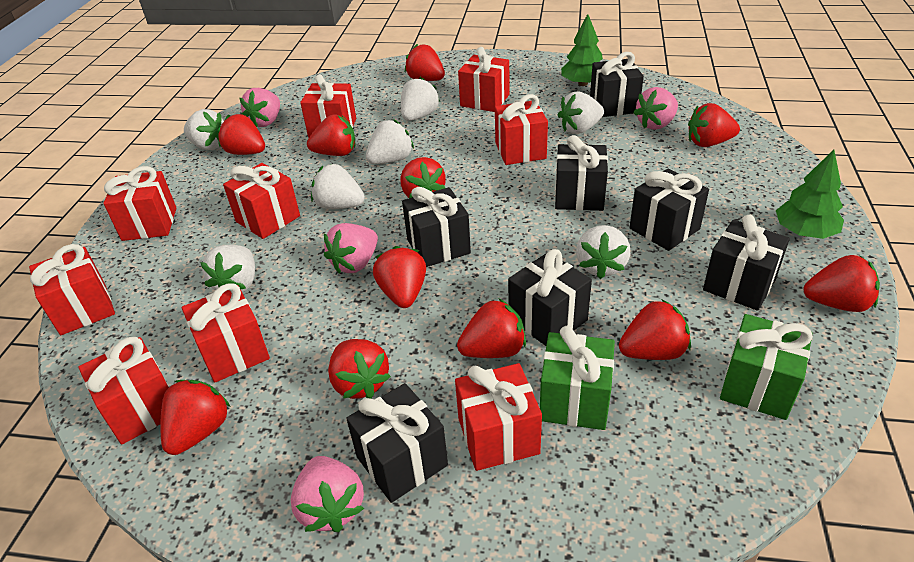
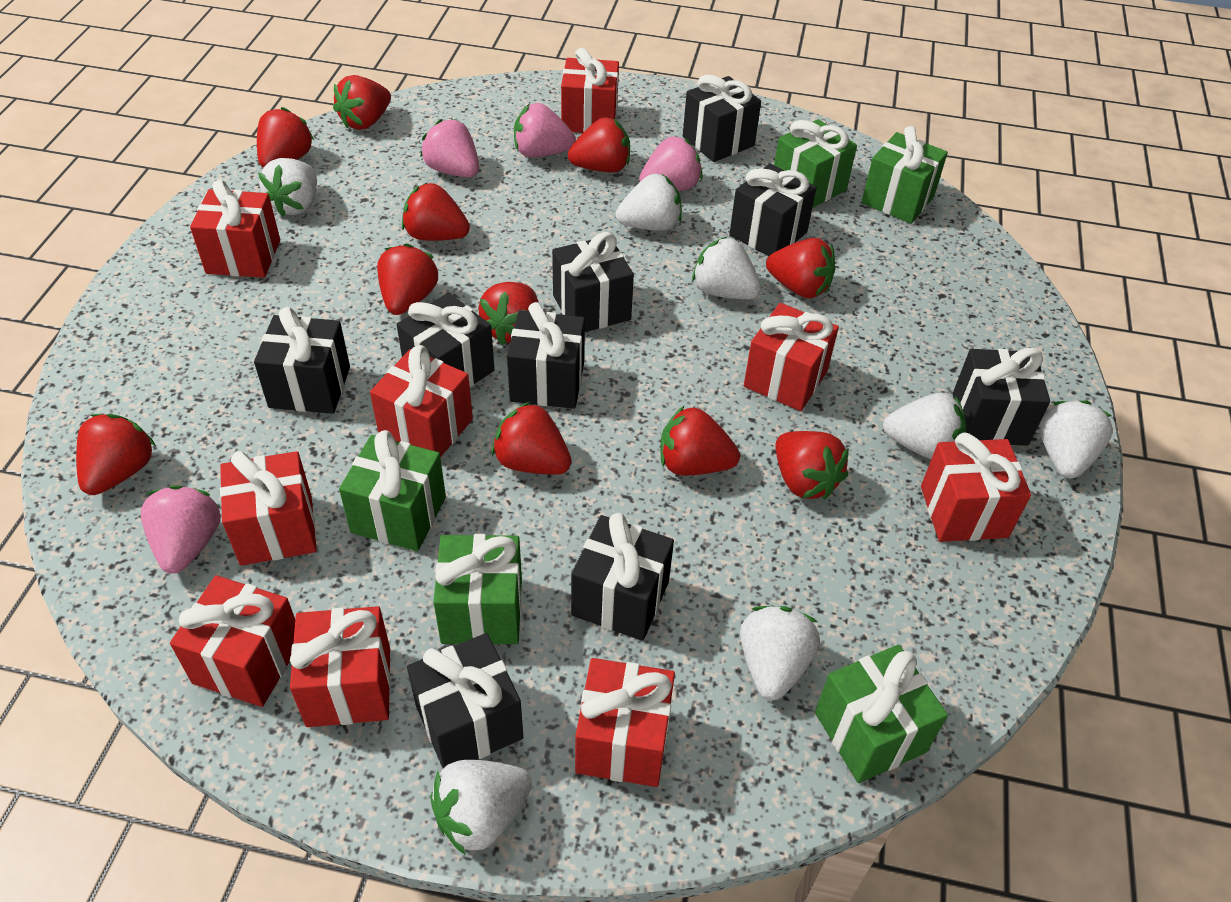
black gift: 7 -> 9
green gift: 2 -> 5
green tree: 2 -> 0

